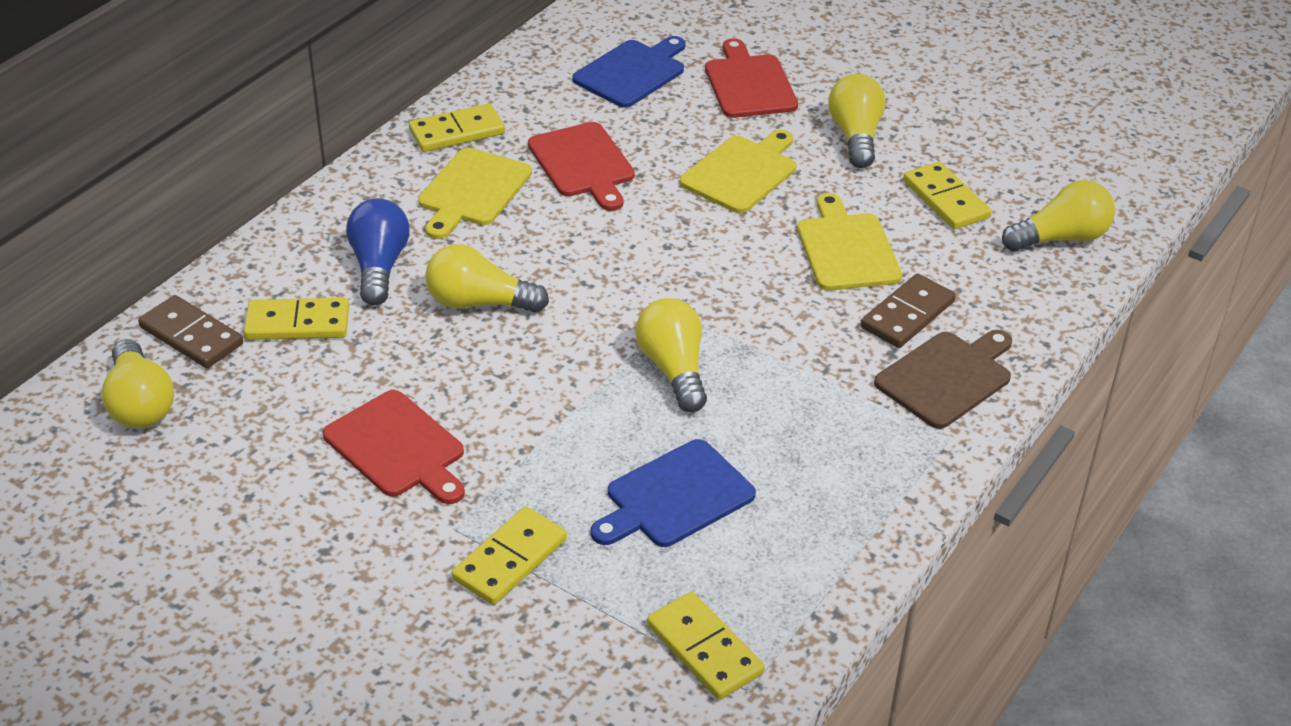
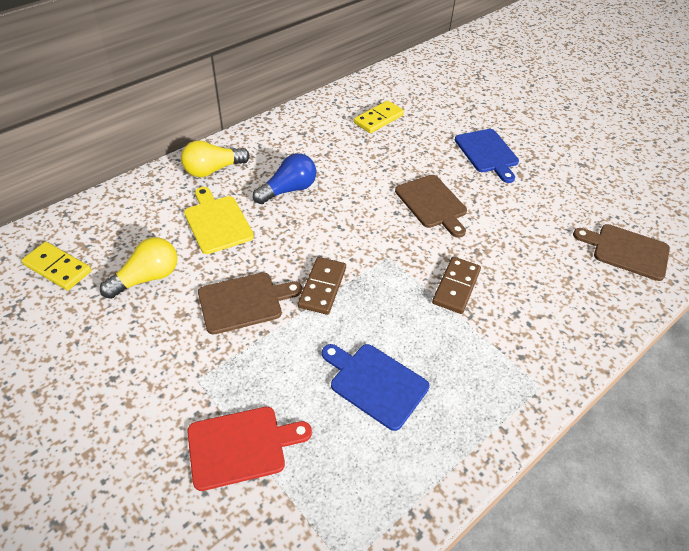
brown cutting board: 1 -> 3
red cutting board: 3 -> 1
yellow cutting board: 3 -> 1
yellow domino: 5 -> 2
yellow light bulb: 5 -> 2

